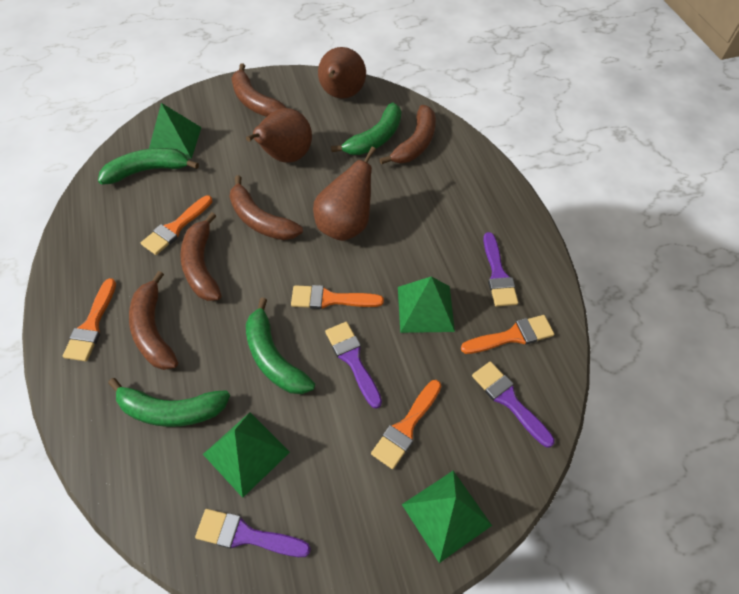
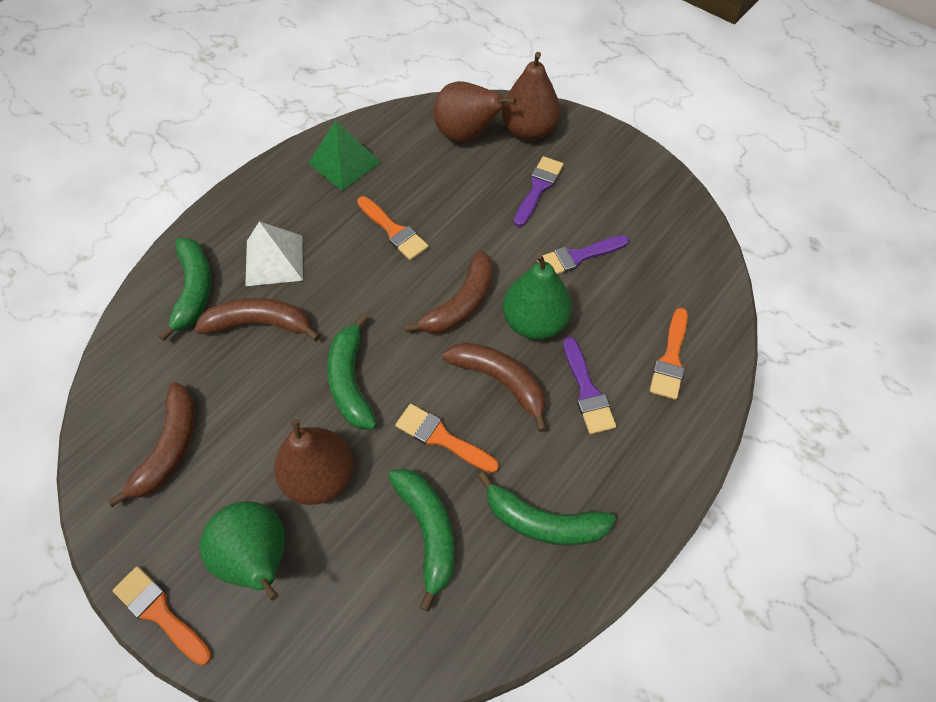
brown banana: 5 -> 4
green pear: 0 -> 2
green pyramid: 4 -> 1
orange brush: 5 -> 4
purple brush: 4 -> 3
white pyramid: 0 -> 1

